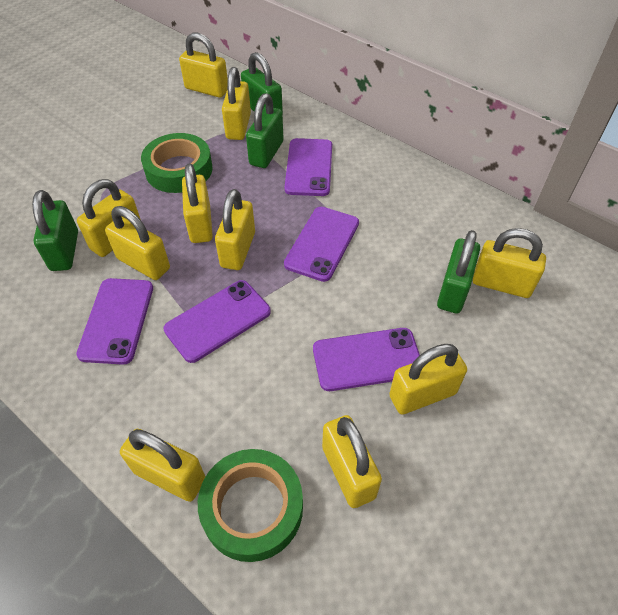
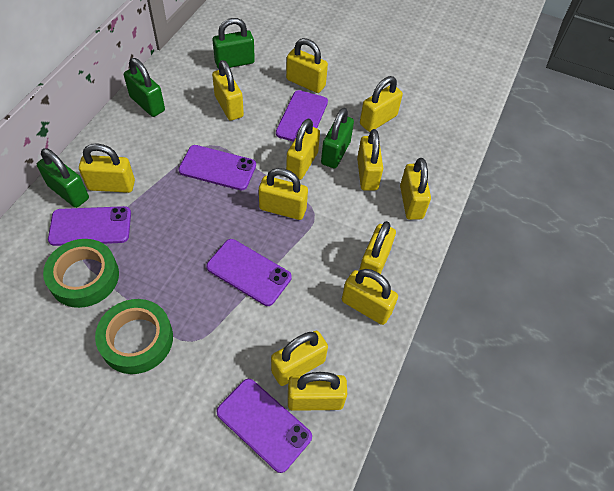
yellow padlock: 10 -> 12

